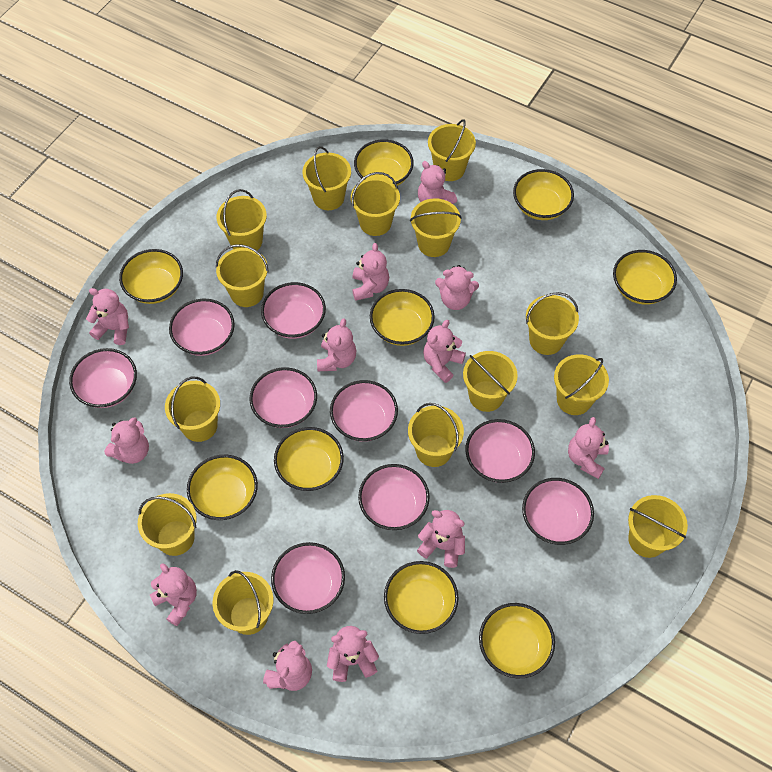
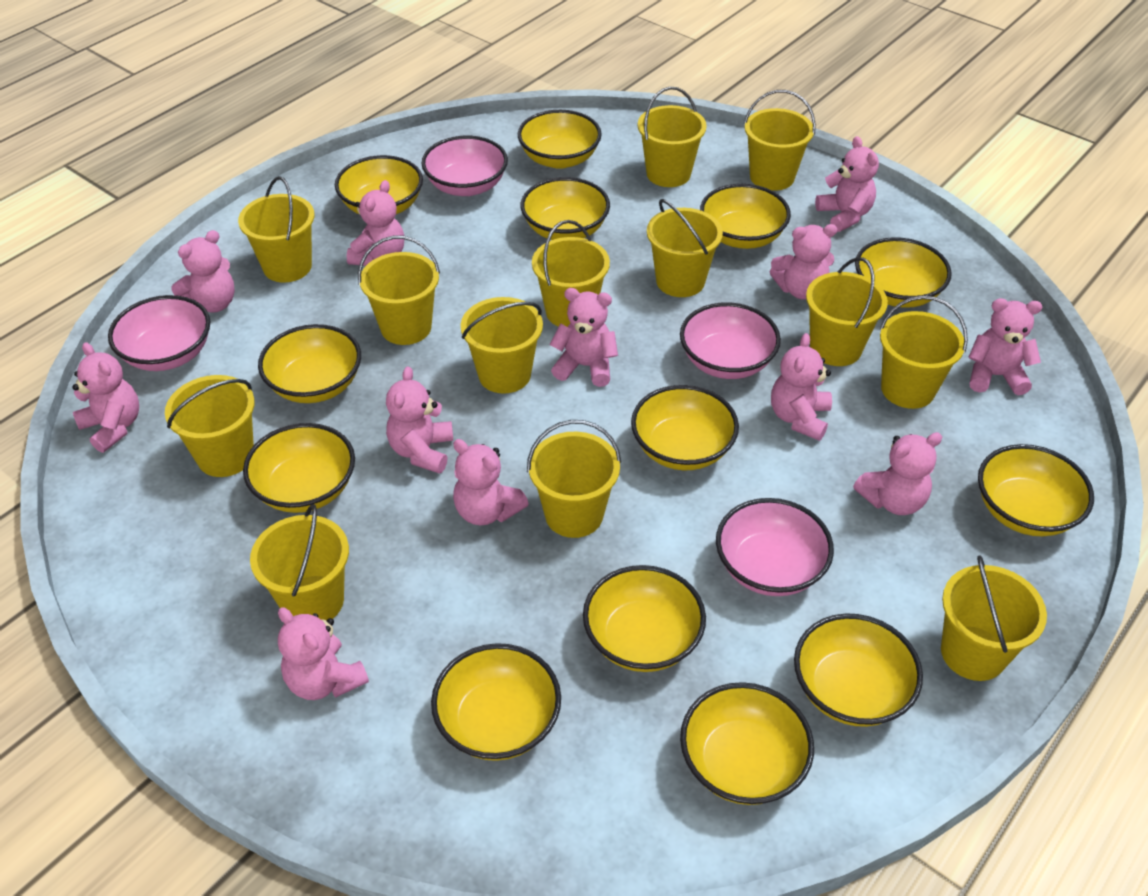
pink bowl: 9 -> 4
yellow bowl: 9 -> 13
yellow bucket: 14 -> 13

